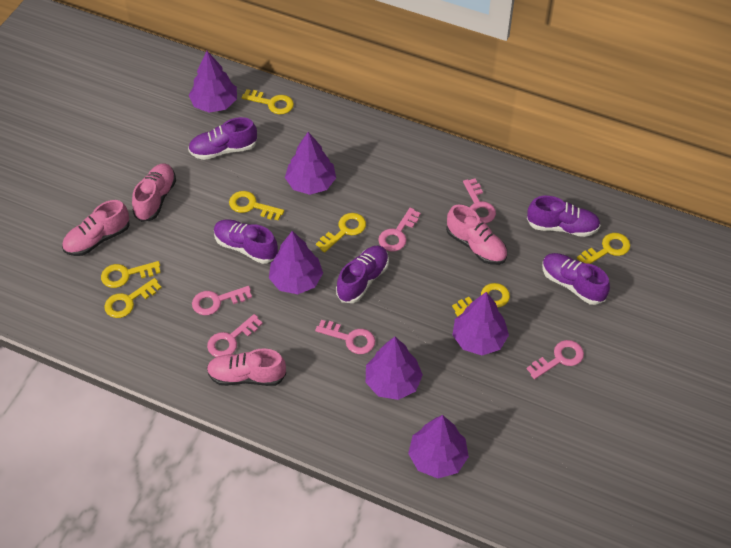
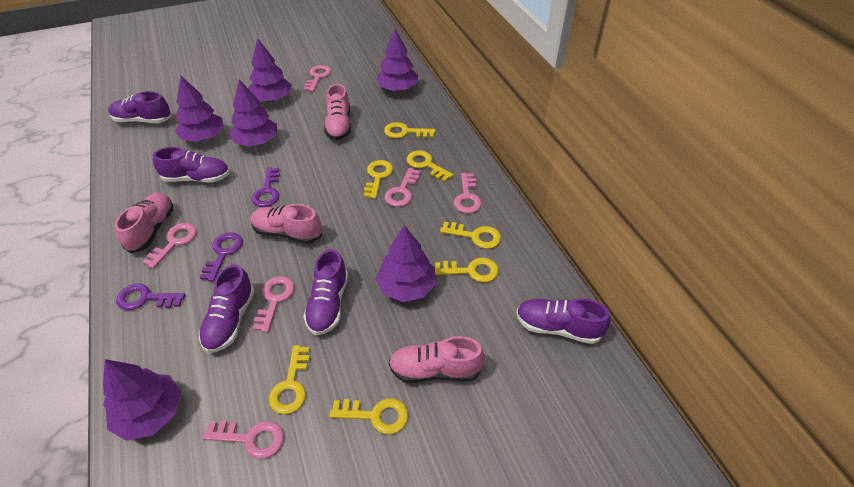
purple key: 0 -> 3

